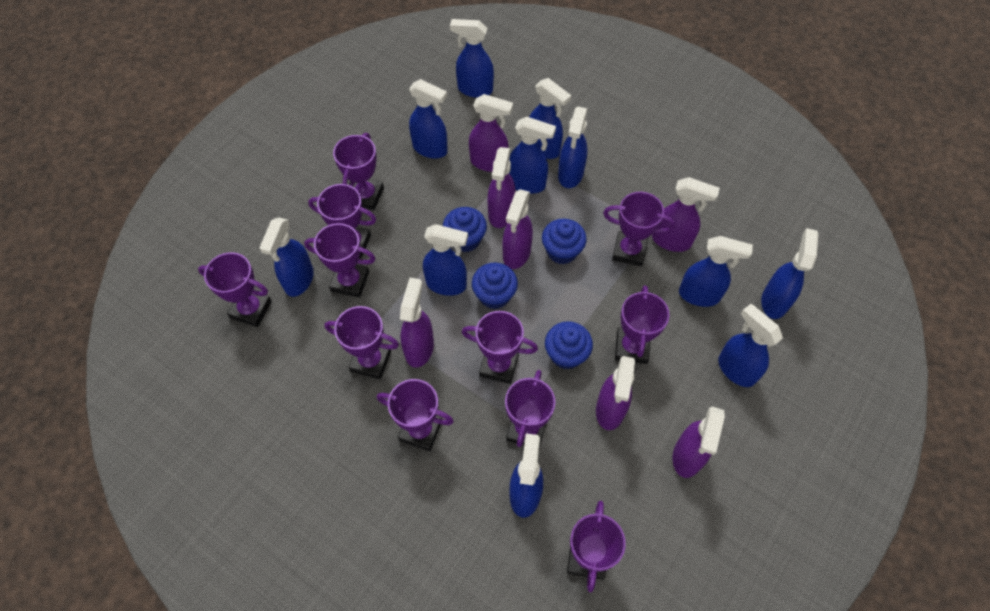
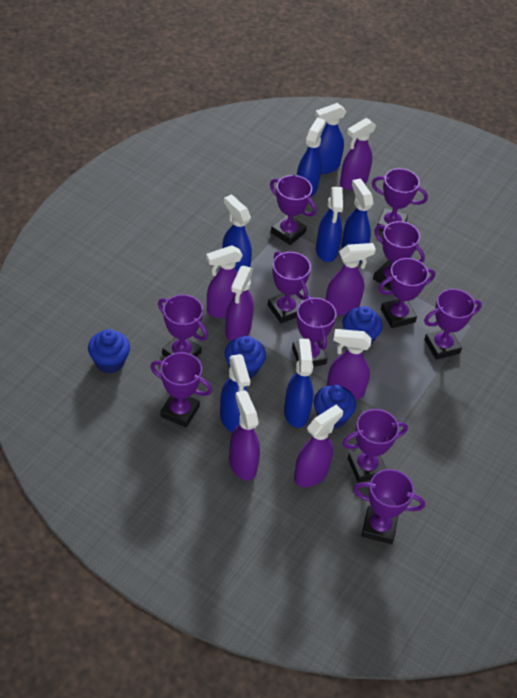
blue spray bottle: 11 -> 7

